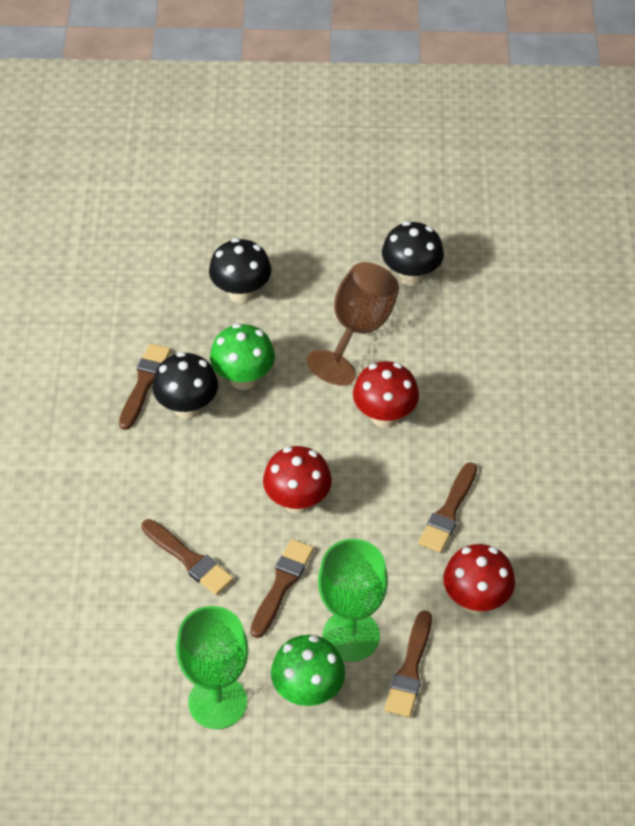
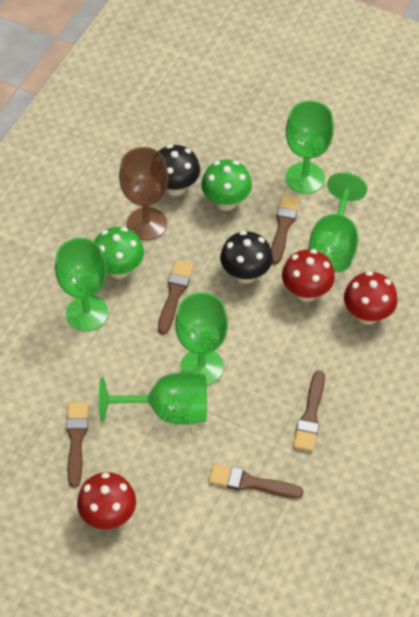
black mushroom: 3 -> 2
green goblet: 2 -> 5

